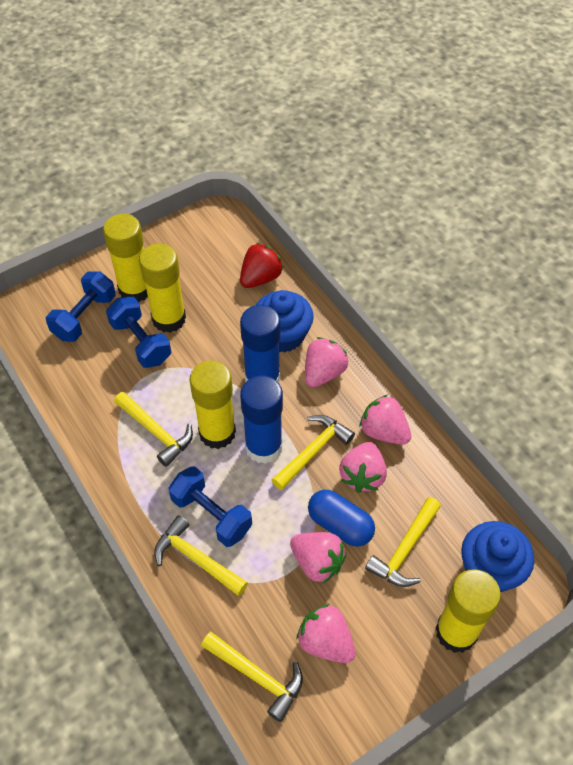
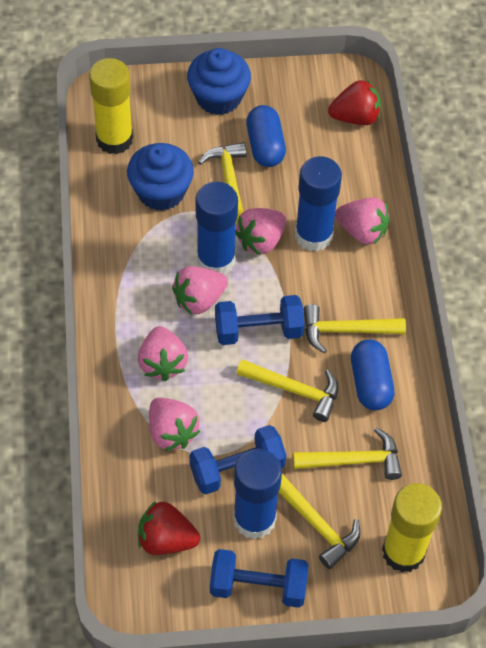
blue capsule: 1 -> 2
blue glue stick: 2 -> 3
red strawberry: 1 -> 2
yellow glue stick: 4 -> 2

